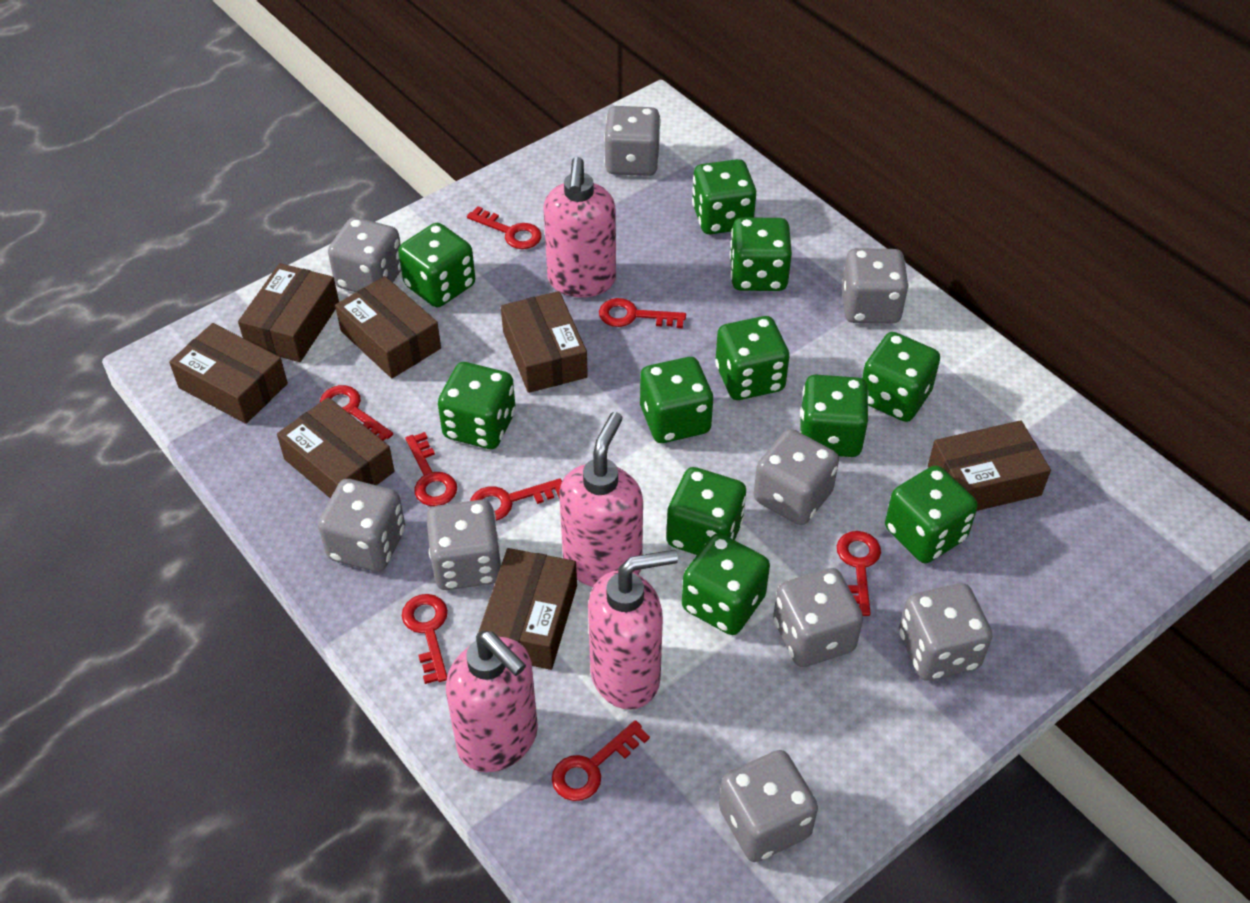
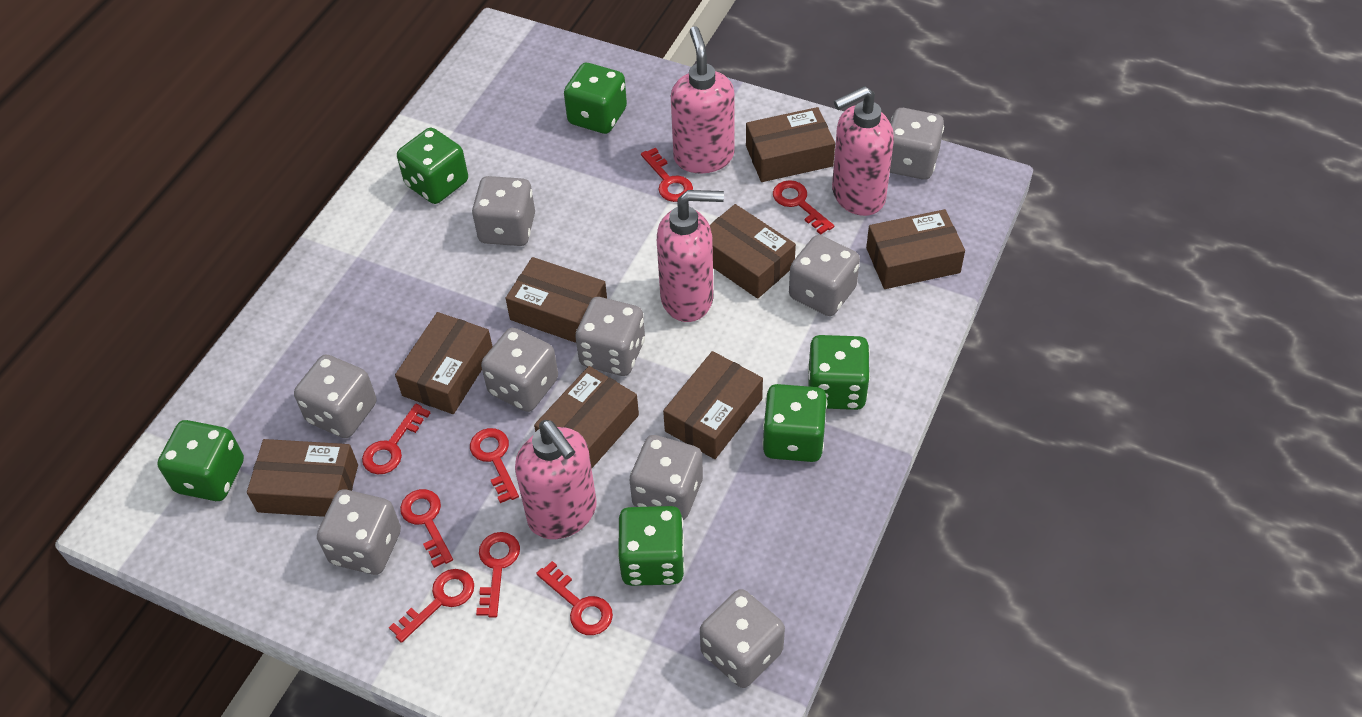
brown box: 7 -> 8
green dice: 11 -> 6

